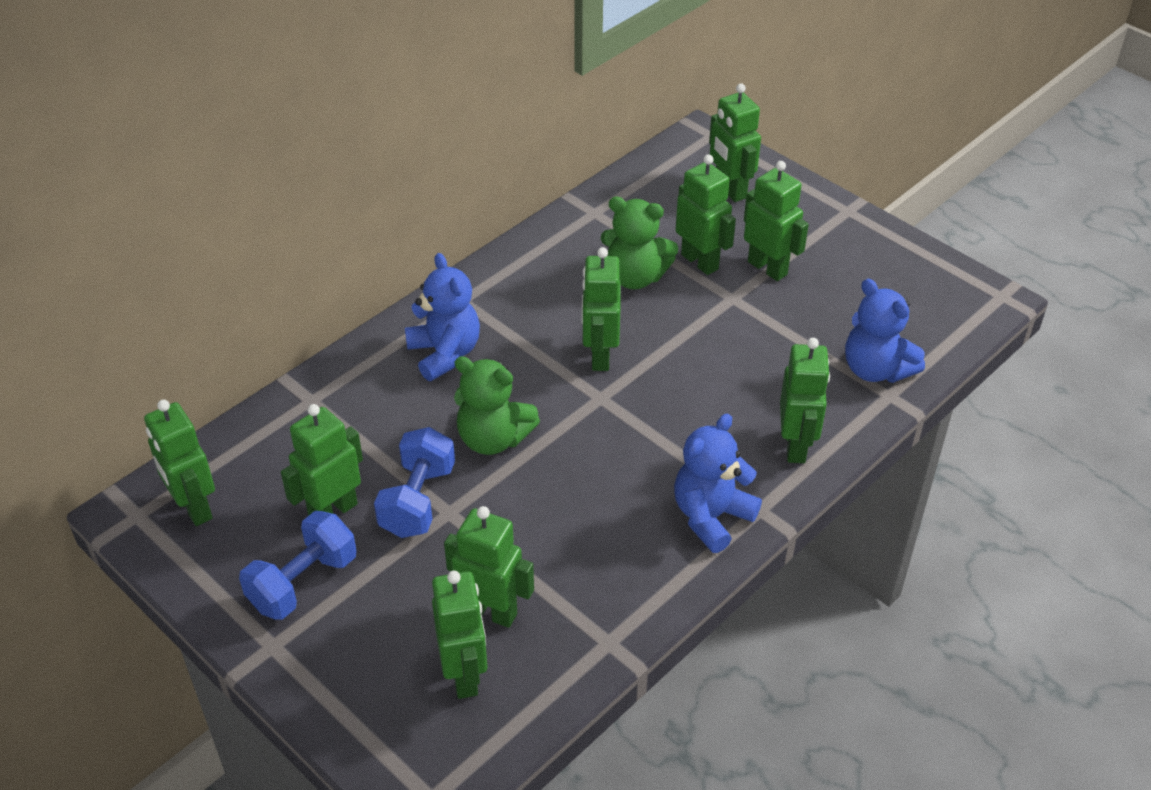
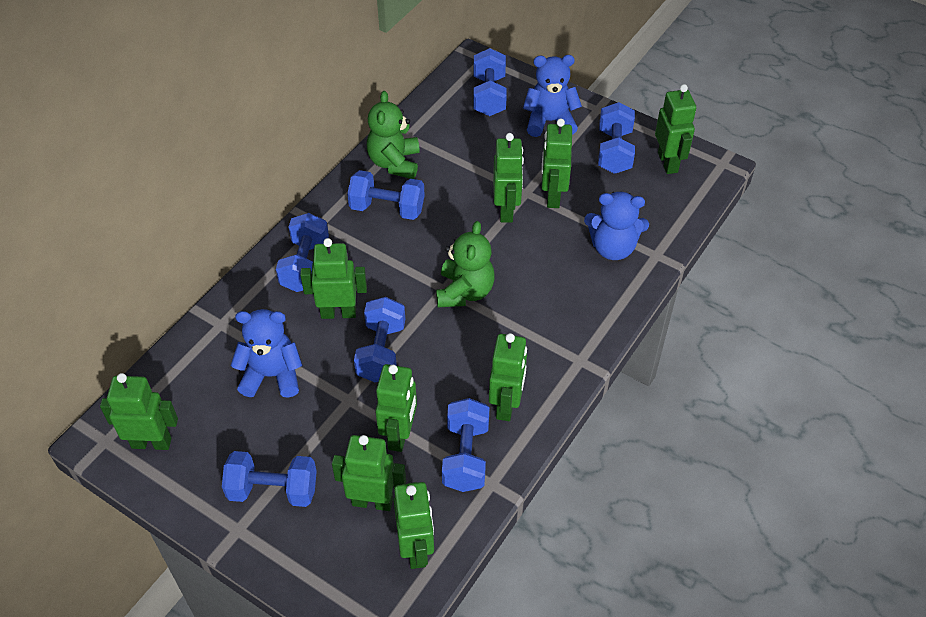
blue dumbbell: 2 -> 7

